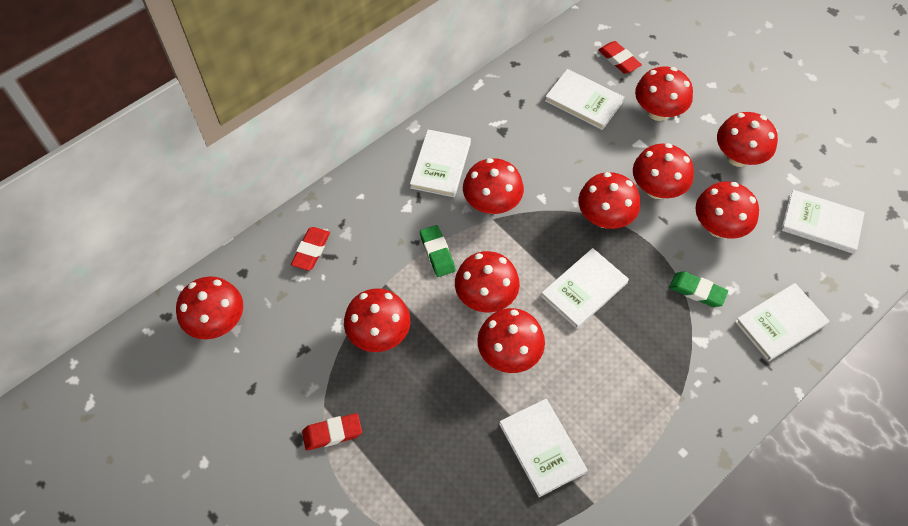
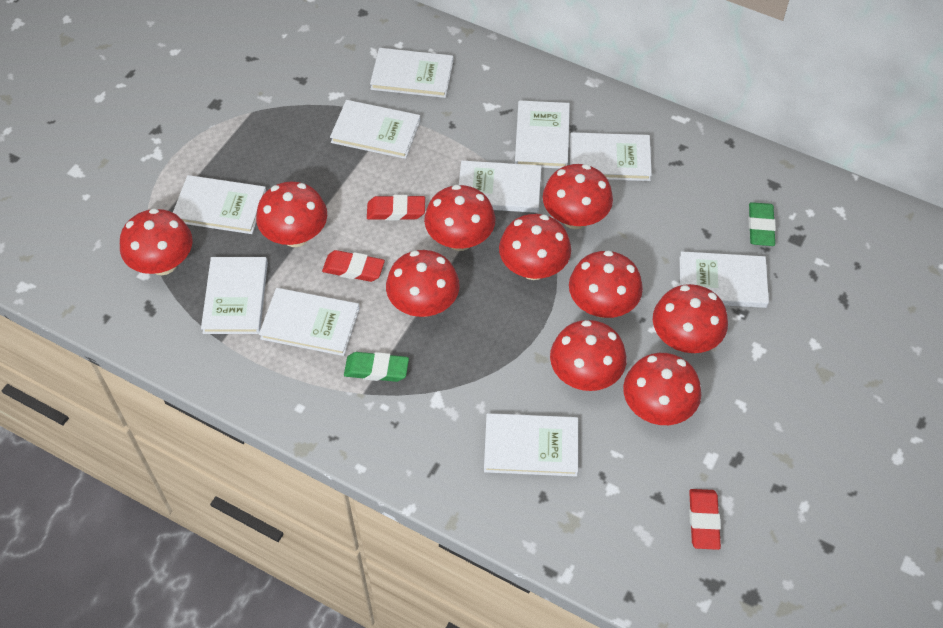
white book: 6 -> 10

